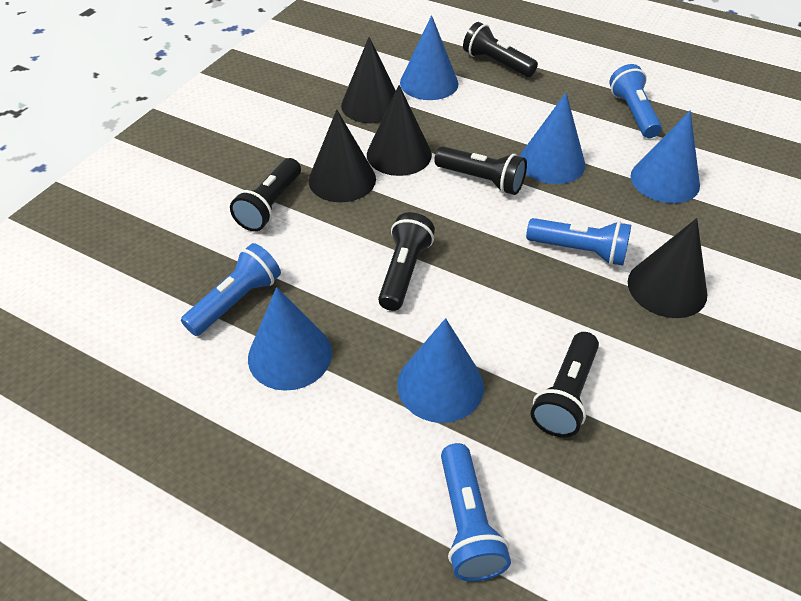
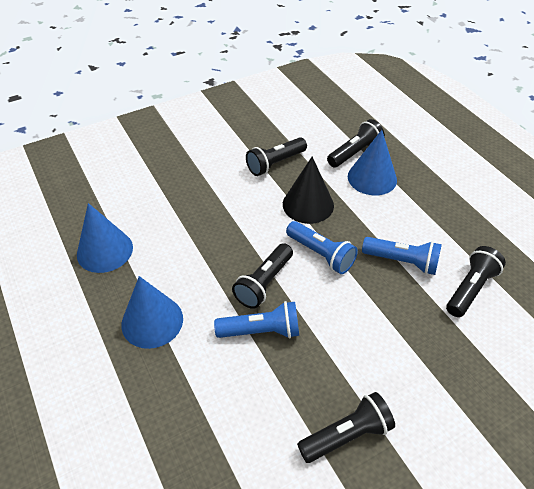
black cone: 4 -> 1
blue cone: 5 -> 3
blue flashlight: 4 -> 3

